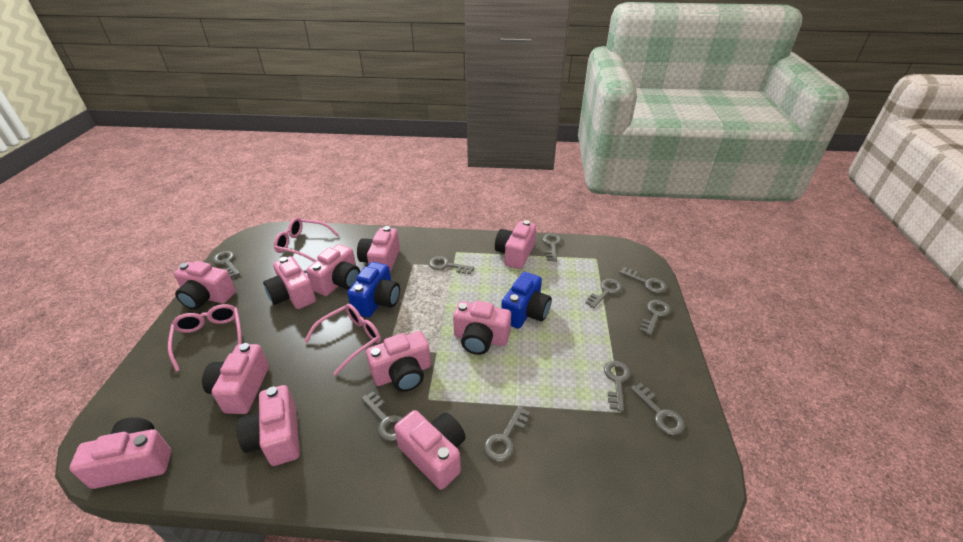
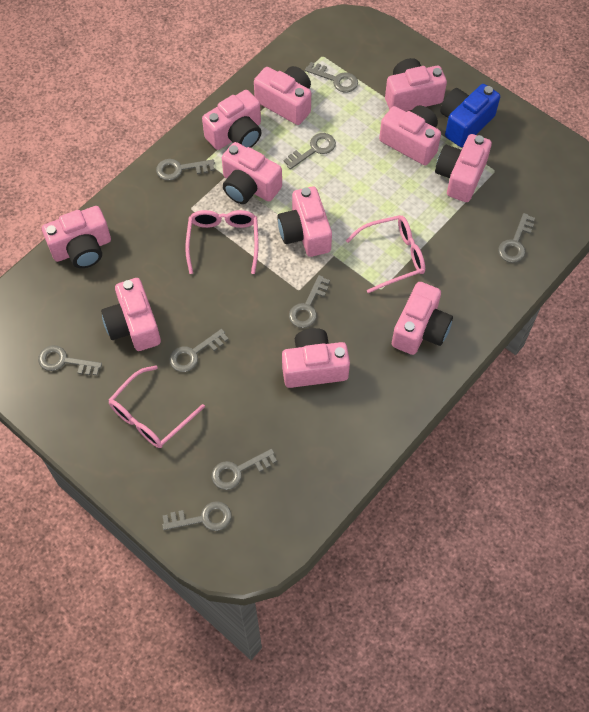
blue camera: 2 -> 1
grey key: 10 -> 9

